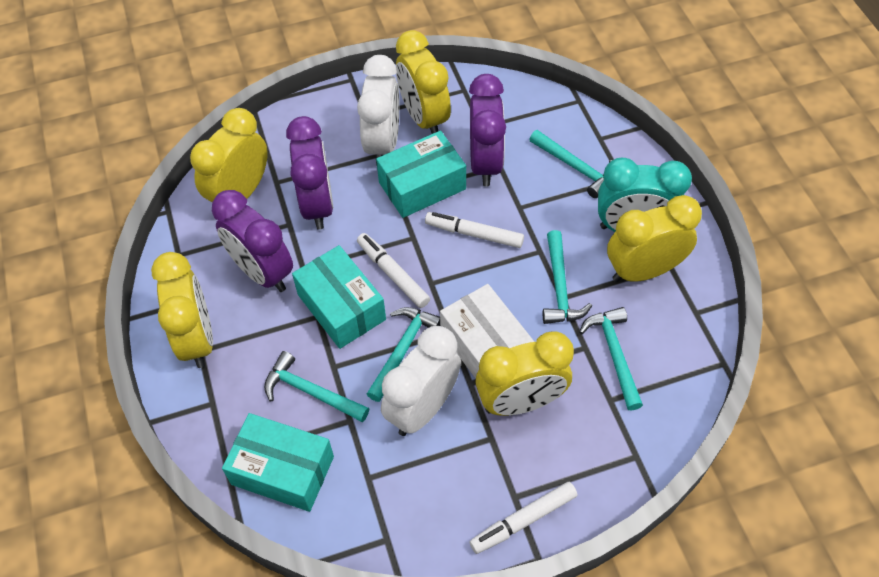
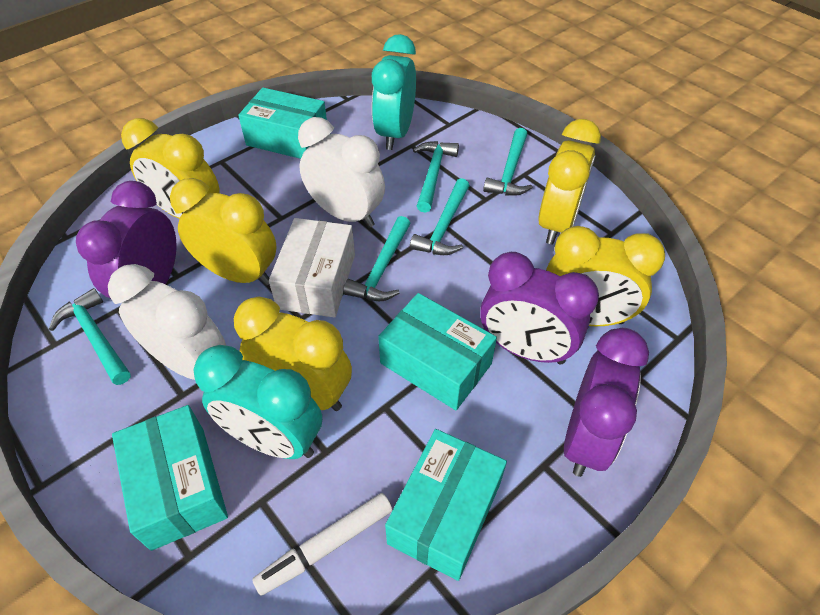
turquoise box: 3 -> 4
turquoise clock: 1 -> 2
white marker: 3 -> 1

